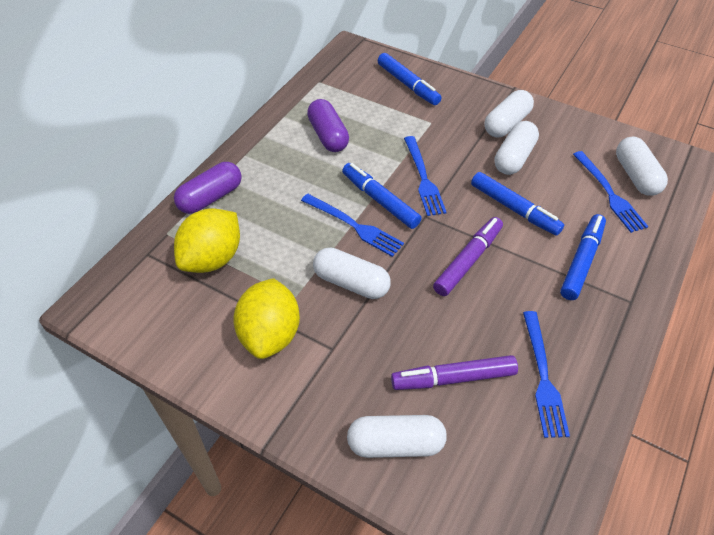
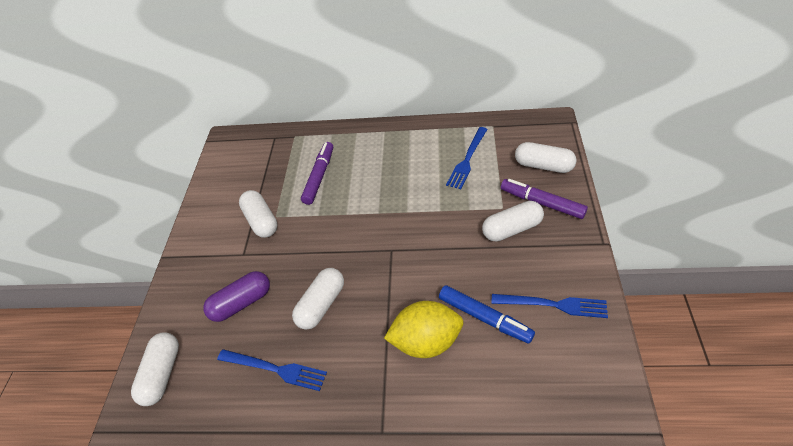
blue fork: 4 -> 3
blue marker: 4 -> 1
purple capsule: 2 -> 1
yellow lemon: 2 -> 1

